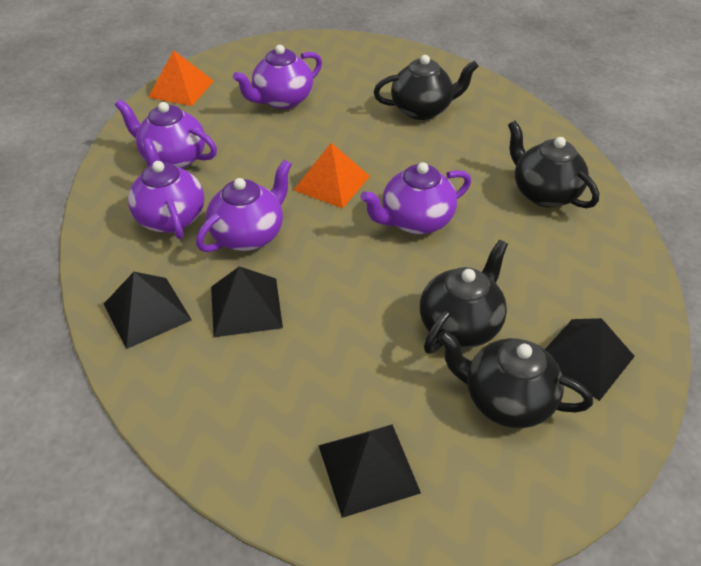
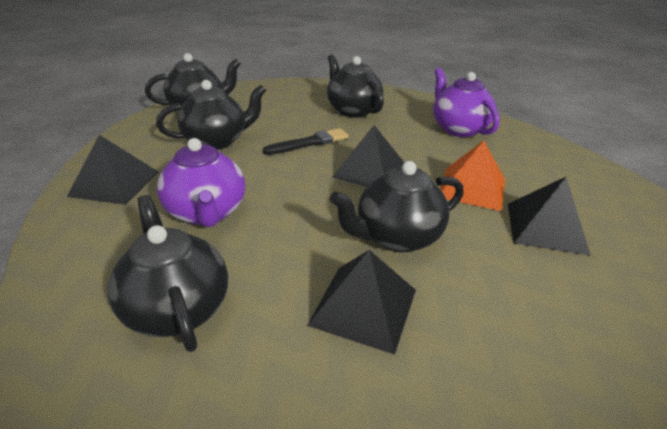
black brush: 0 -> 1
black teapot: 4 -> 5
orange pyramid: 2 -> 1
purple teapot: 5 -> 2

